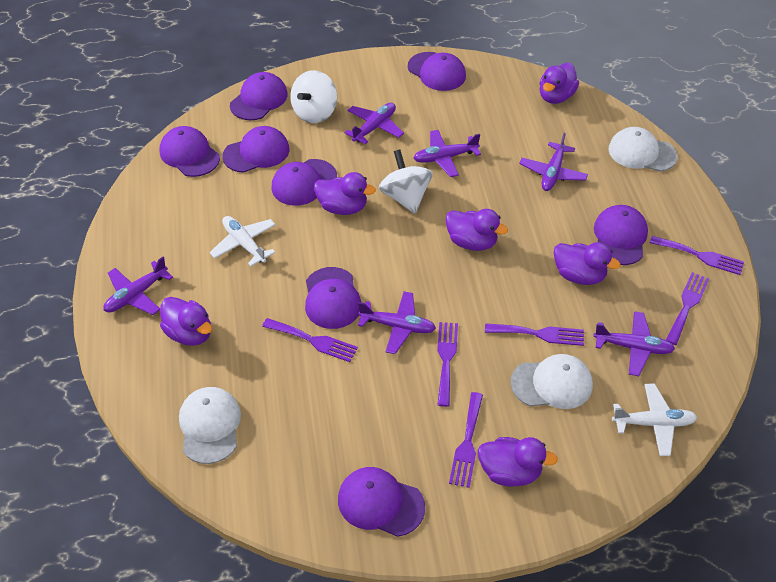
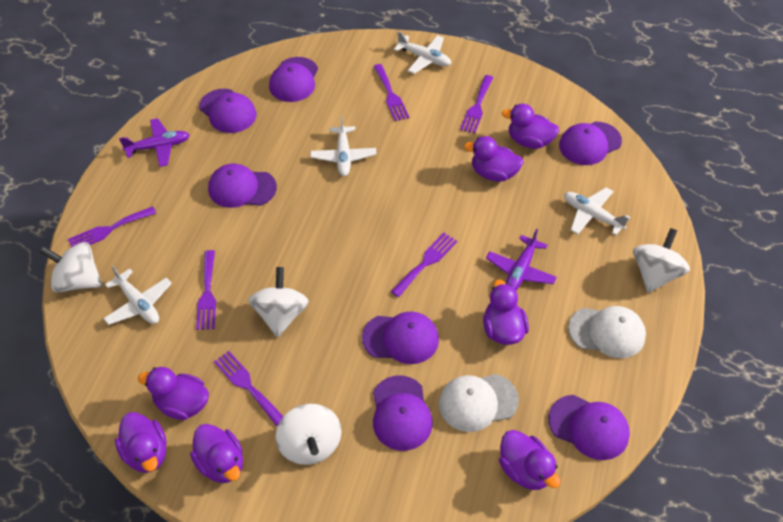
purple cap: 8 -> 7
purple duck: 6 -> 7
purple plane: 6 -> 2
white cap: 3 -> 2
white plane: 2 -> 4
white spinning top: 2 -> 4

